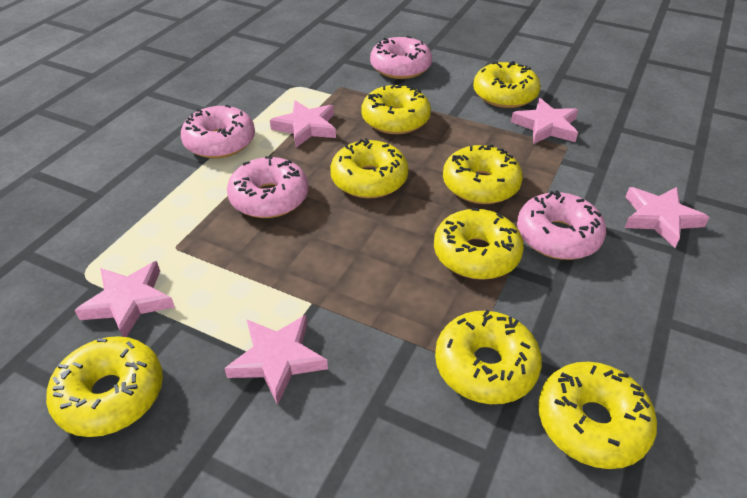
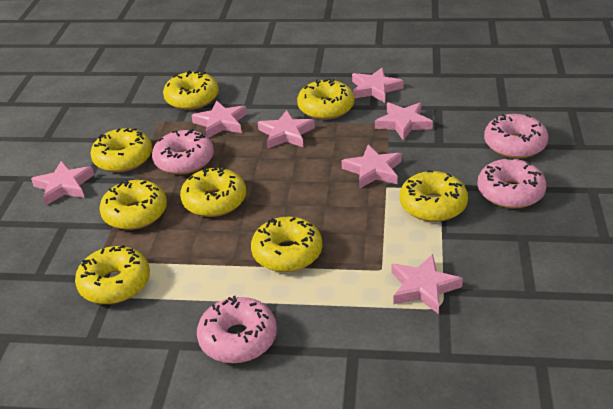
pink star: 5 -> 7

